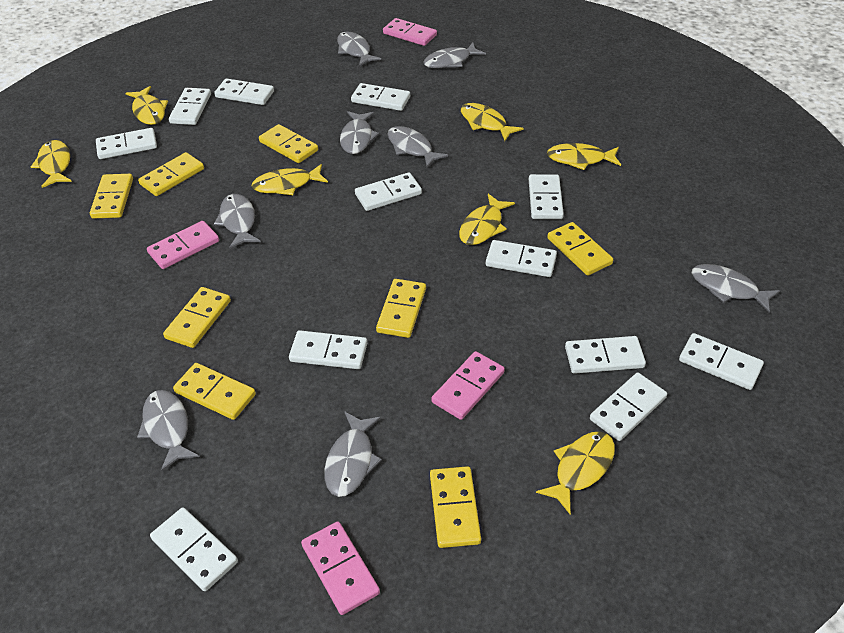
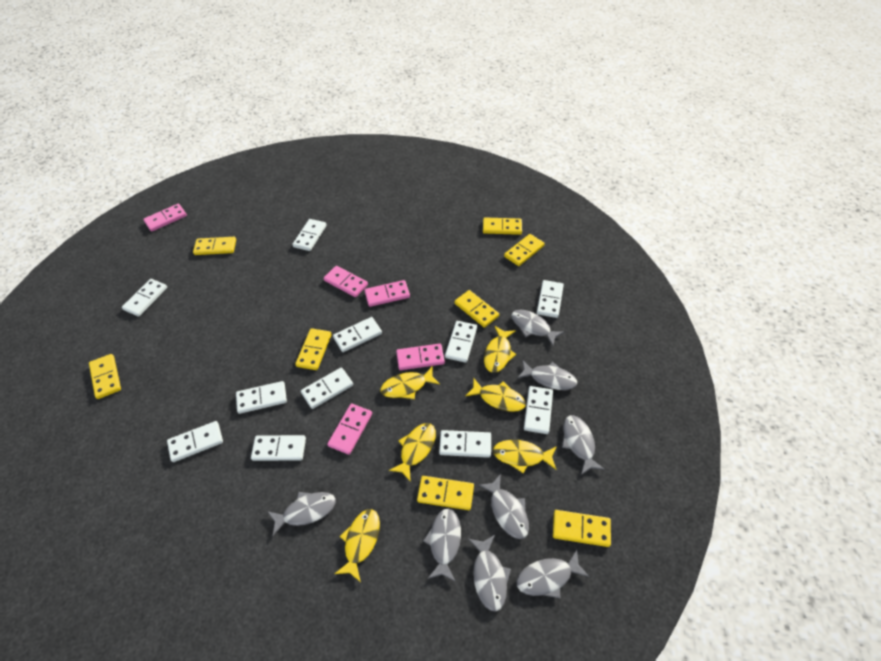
pink domino: 4 -> 5
white domino: 12 -> 11
yellow fish: 7 -> 6

